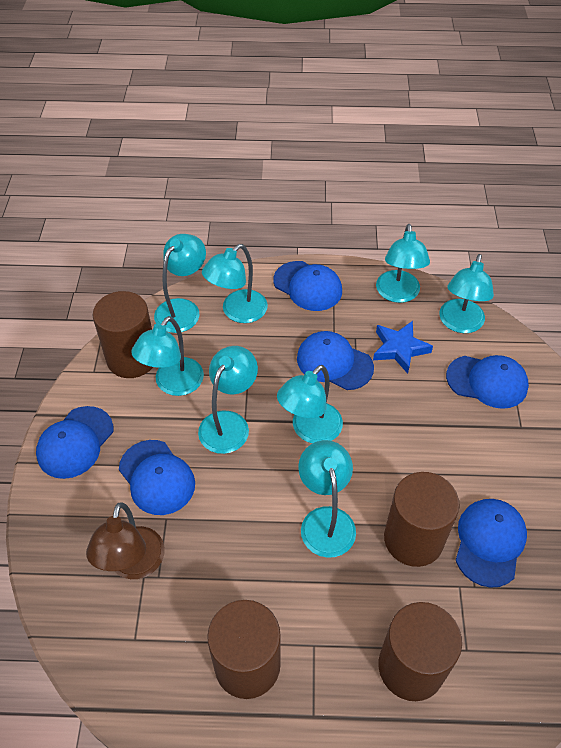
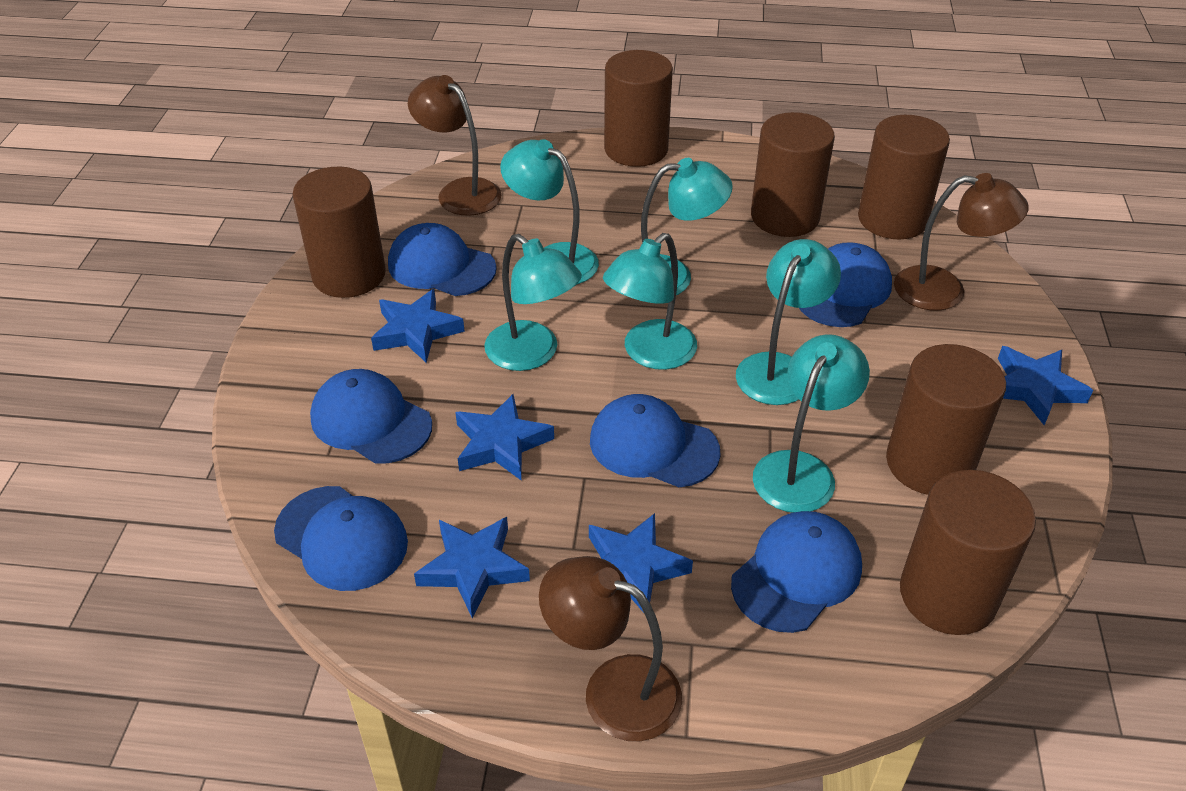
blue star: 1 -> 5
brown cylinder: 4 -> 6
brown lamp: 1 -> 3
turquoise lamp: 8 -> 6

